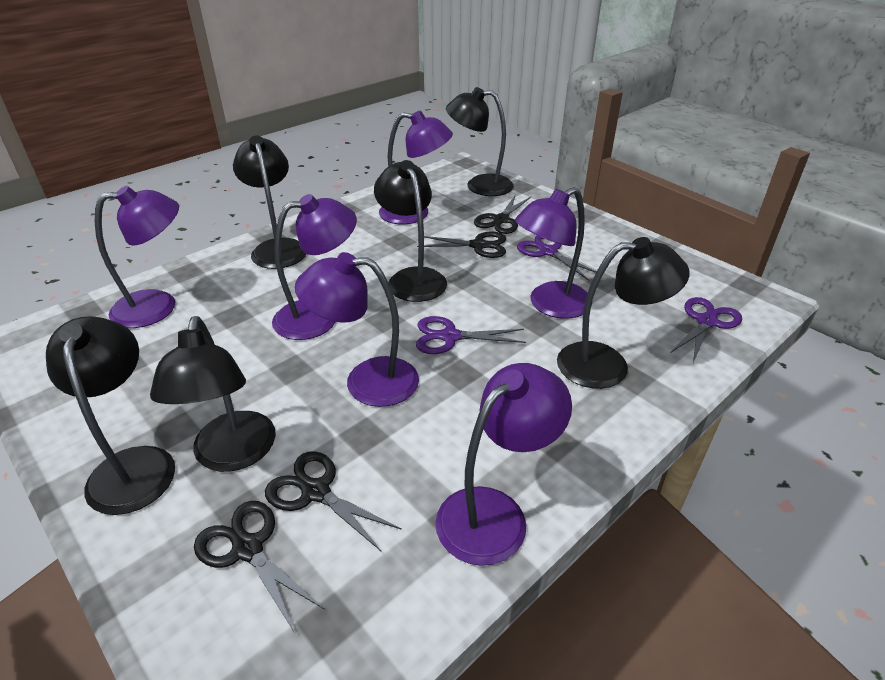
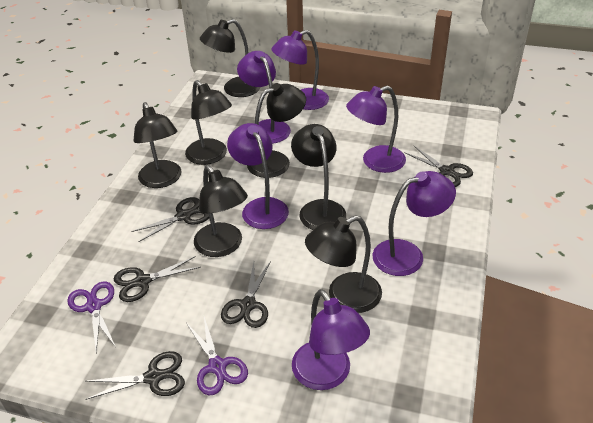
black lamp: 6 -> 7
black scissors: 4 -> 5
purple scissors: 3 -> 2

